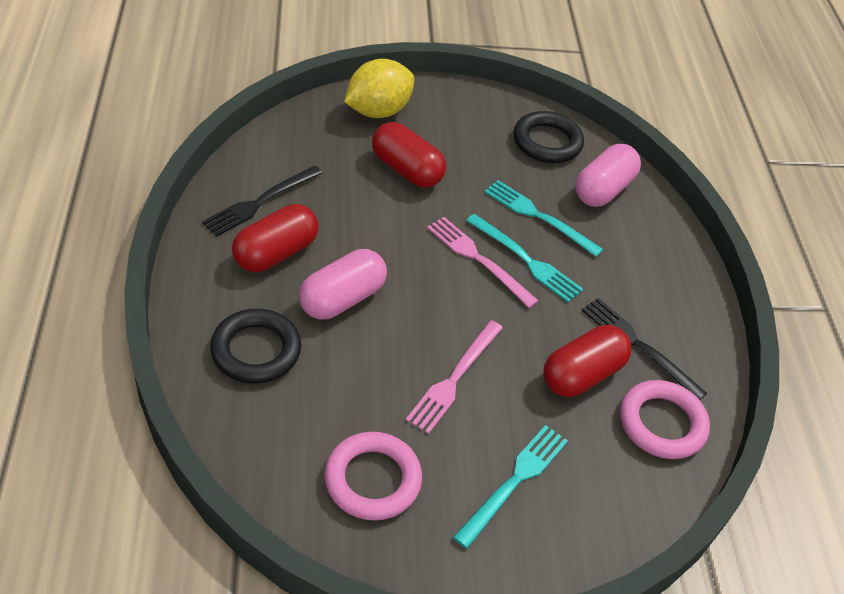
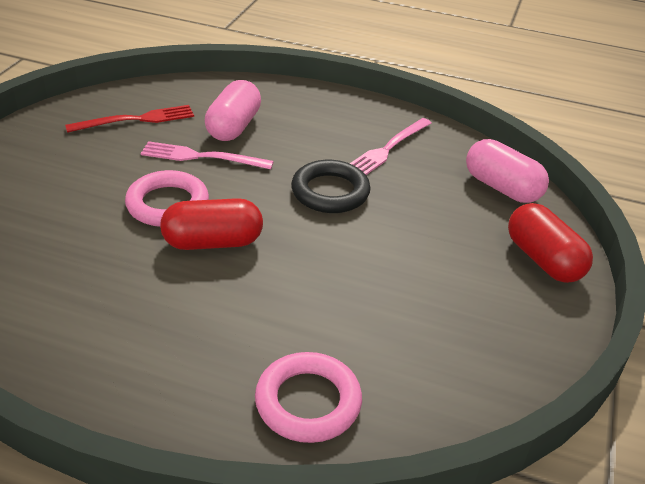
black fork: 2 -> 0
black ring: 2 -> 1
red capsule: 3 -> 2
red fork: 0 -> 1
turquoise fork: 3 -> 0
yellow lemon: 1 -> 0

